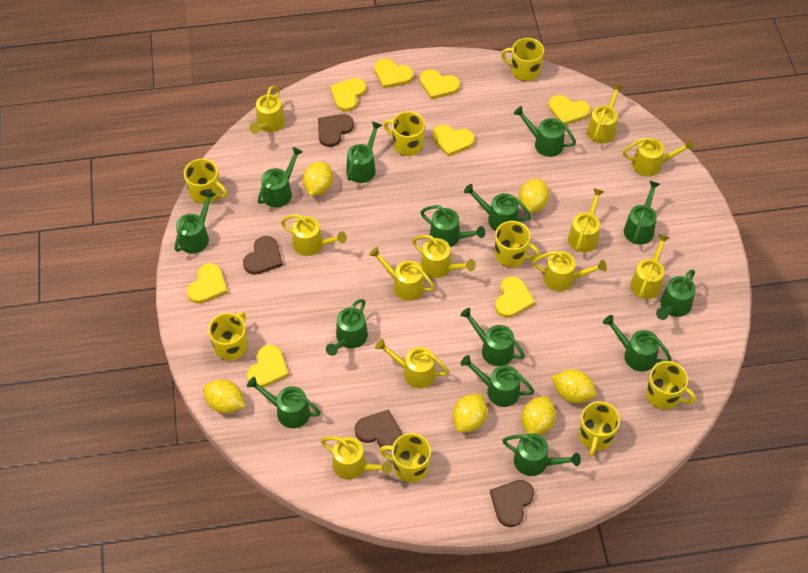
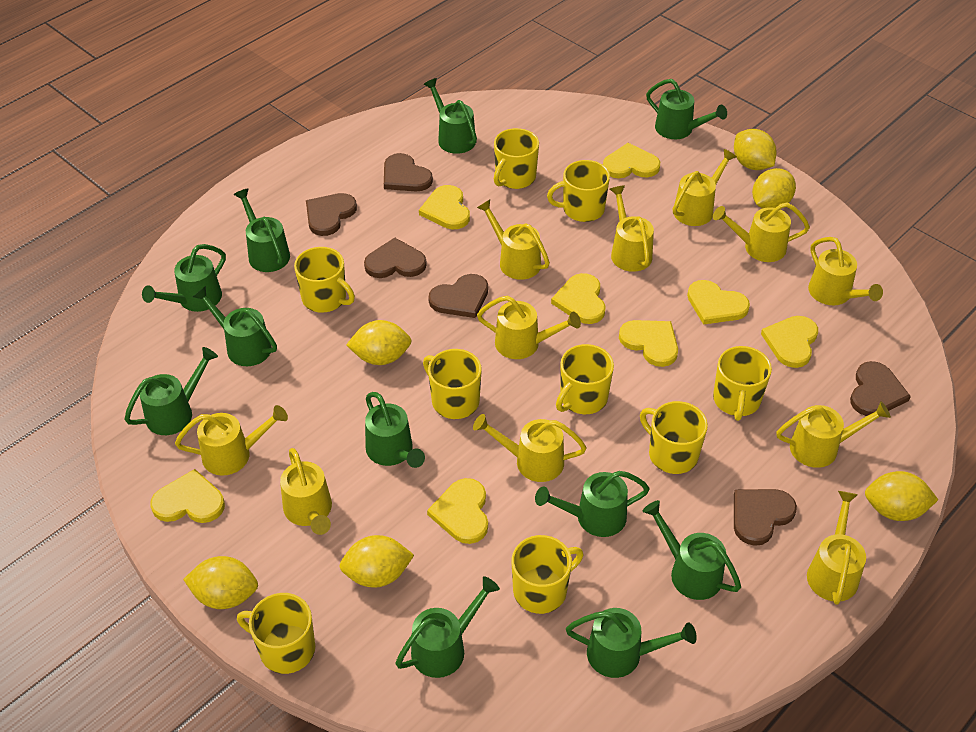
brown heart: 4 -> 6
green watering can: 14 -> 11
yellow mug: 8 -> 9

